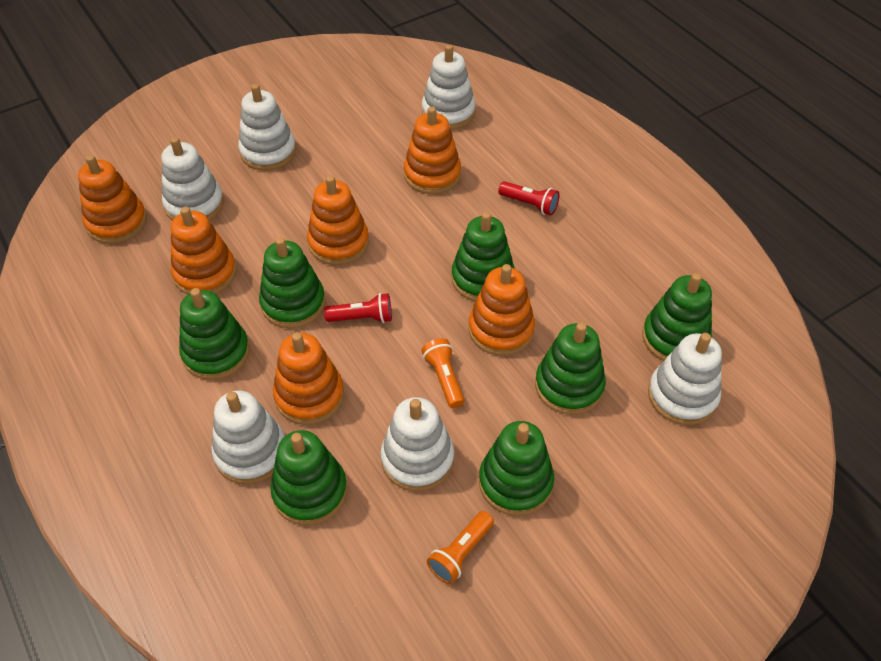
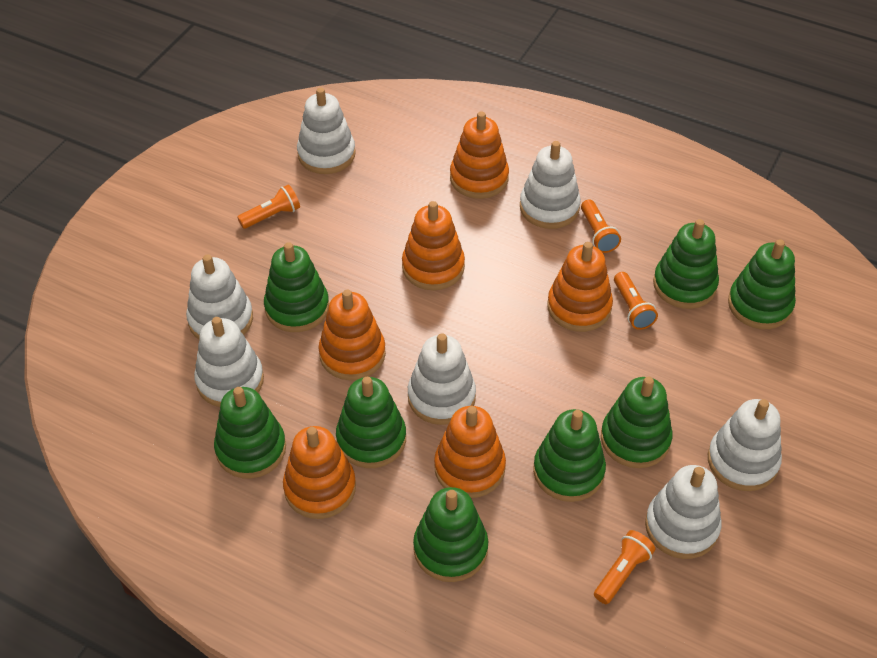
green stacking toy: 7 -> 8
orange flashlight: 2 -> 4
red flashlight: 2 -> 0
white stacking toy: 6 -> 7

